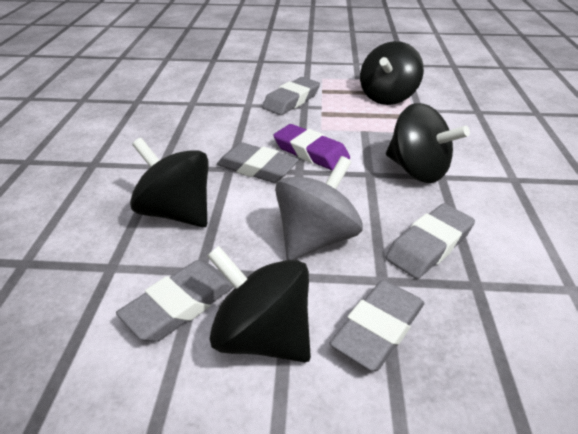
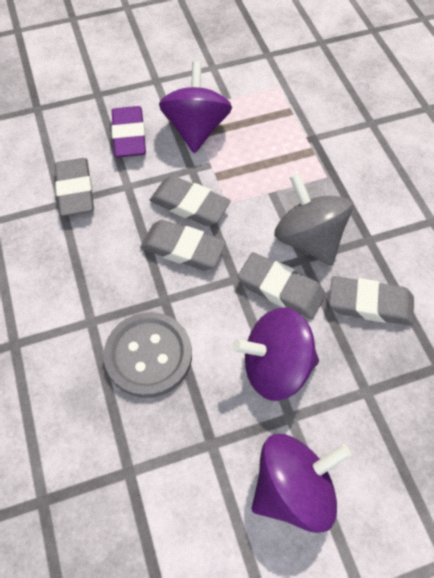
black spinning top: 4 -> 0
grey button: 0 -> 1
purple spinning top: 0 -> 3

